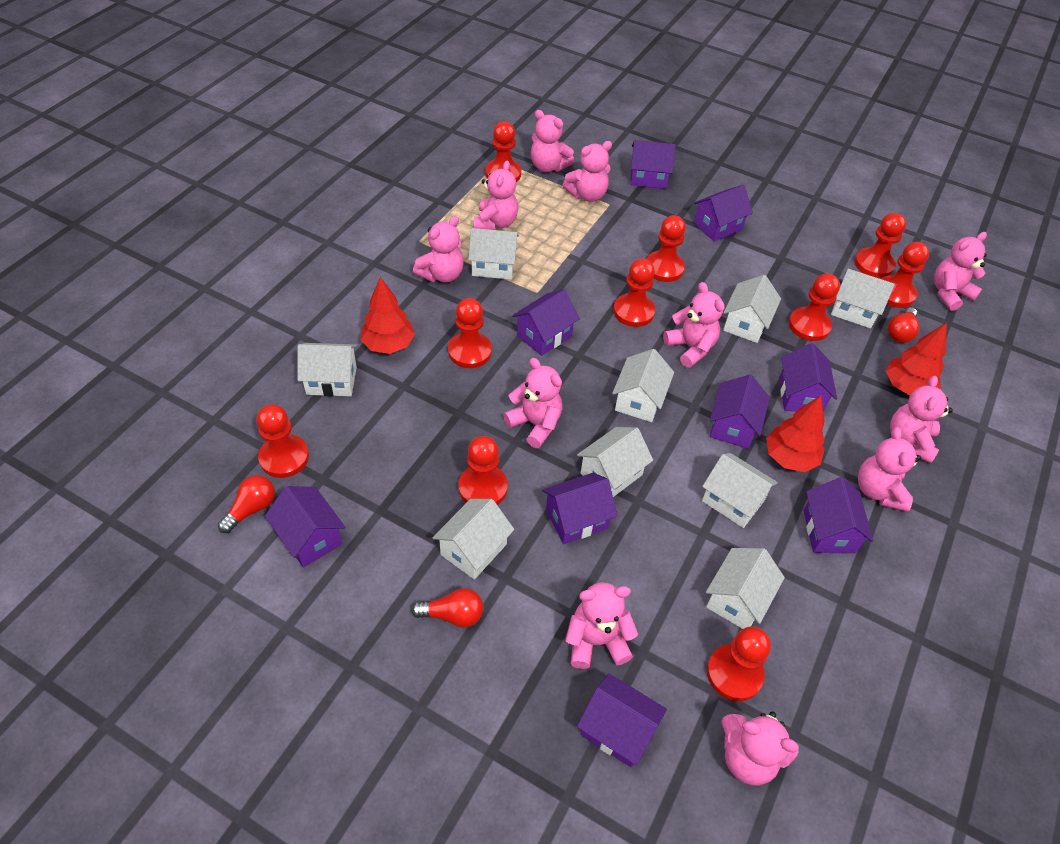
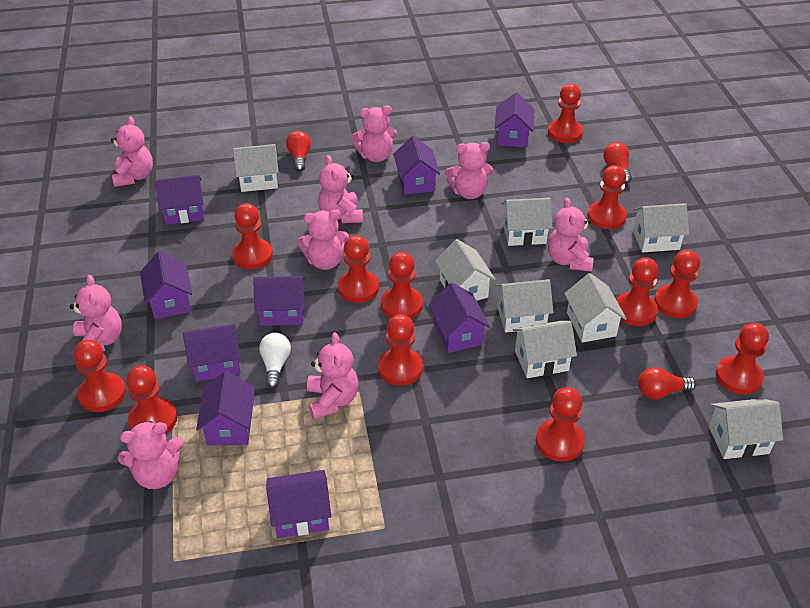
pink teddy bear: 11 -> 9
red pawn: 10 -> 12
red tree: 3 -> 0
white house: 9 -> 8
white light bulb: 0 -> 1

